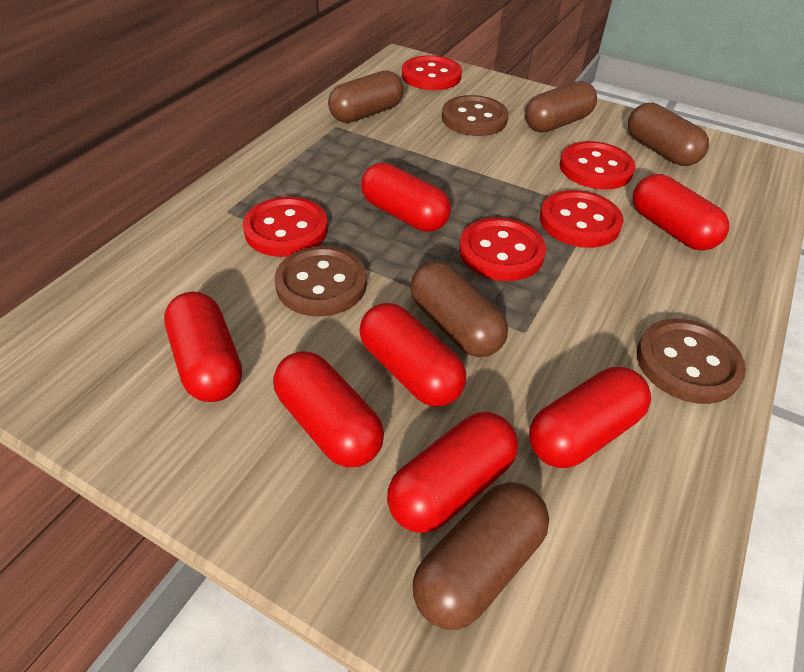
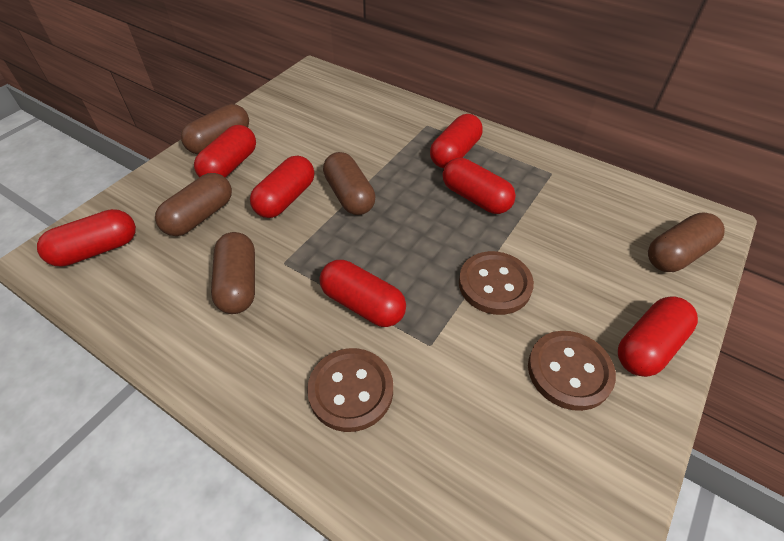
red button: 5 -> 0

